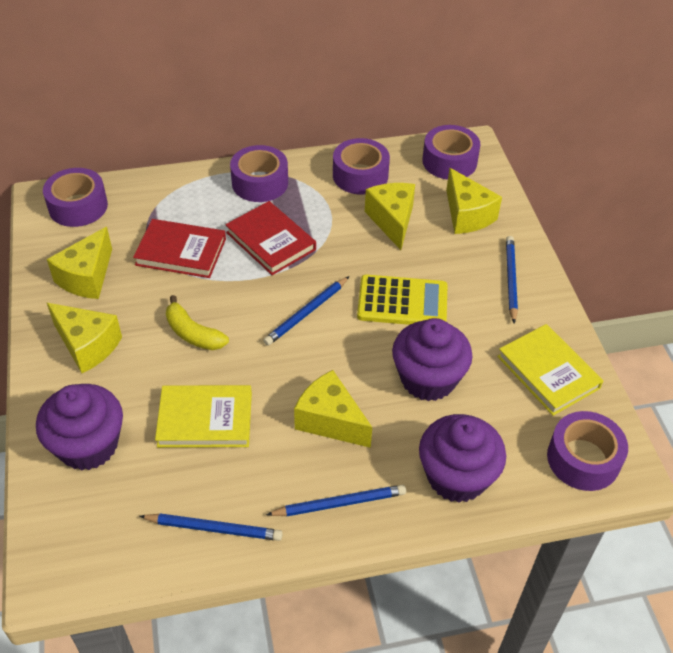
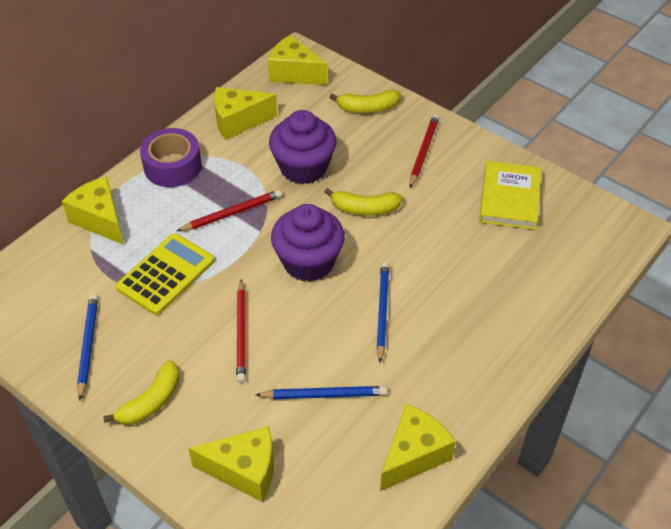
blue pencil: 4 -> 3
purple cupcake: 3 -> 2
purple tape: 5 -> 1
red book: 2 -> 0
red pencil: 0 -> 3
yellow banana: 1 -> 3
yellow book: 2 -> 1

